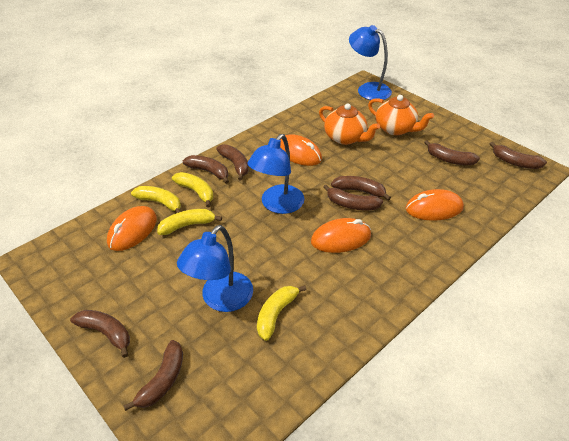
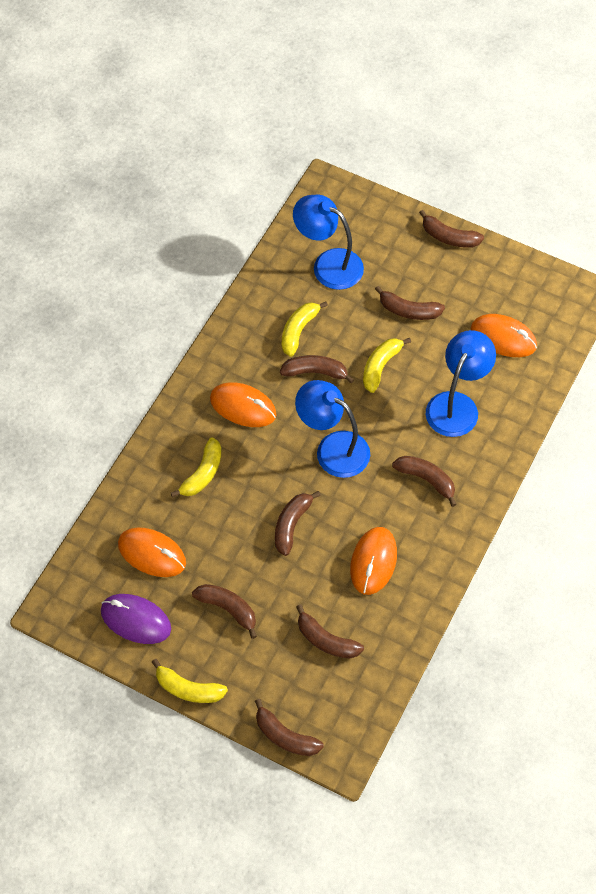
orange teapot: 2 -> 0
purple mouse: 0 -> 1

